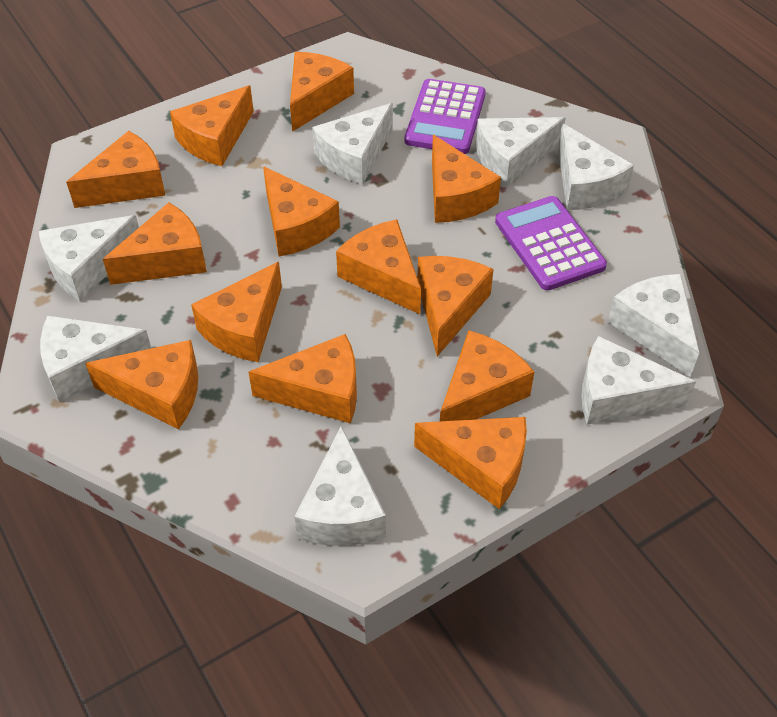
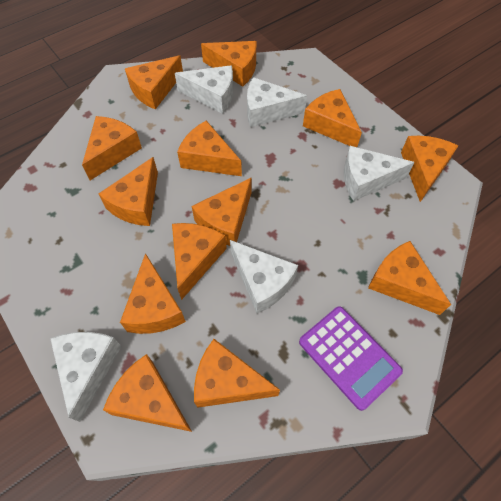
purple calculator: 2 -> 1
white cheese: 8 -> 5

